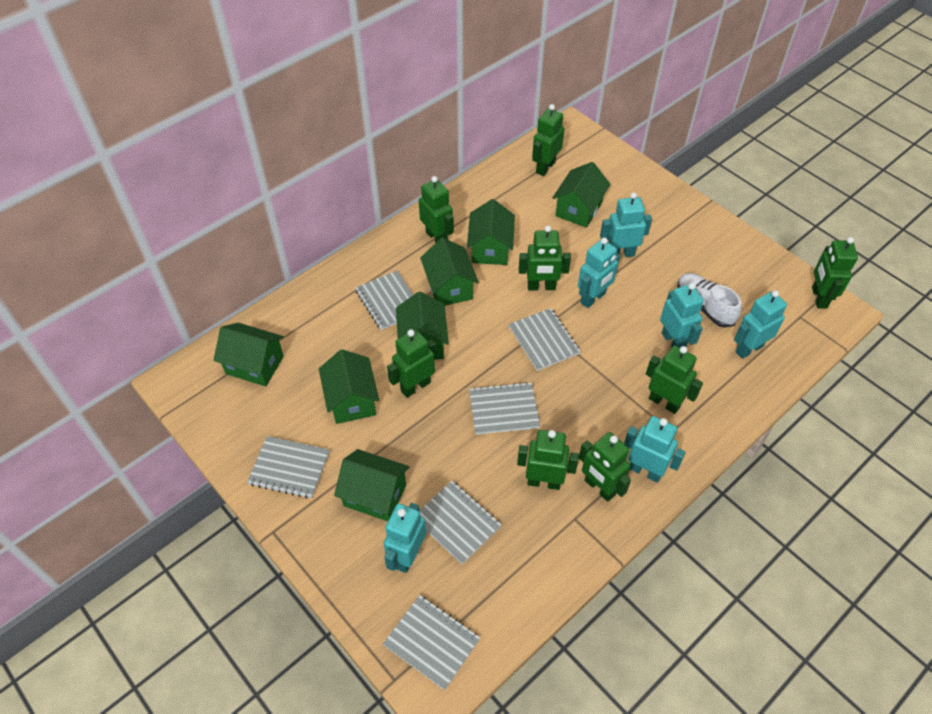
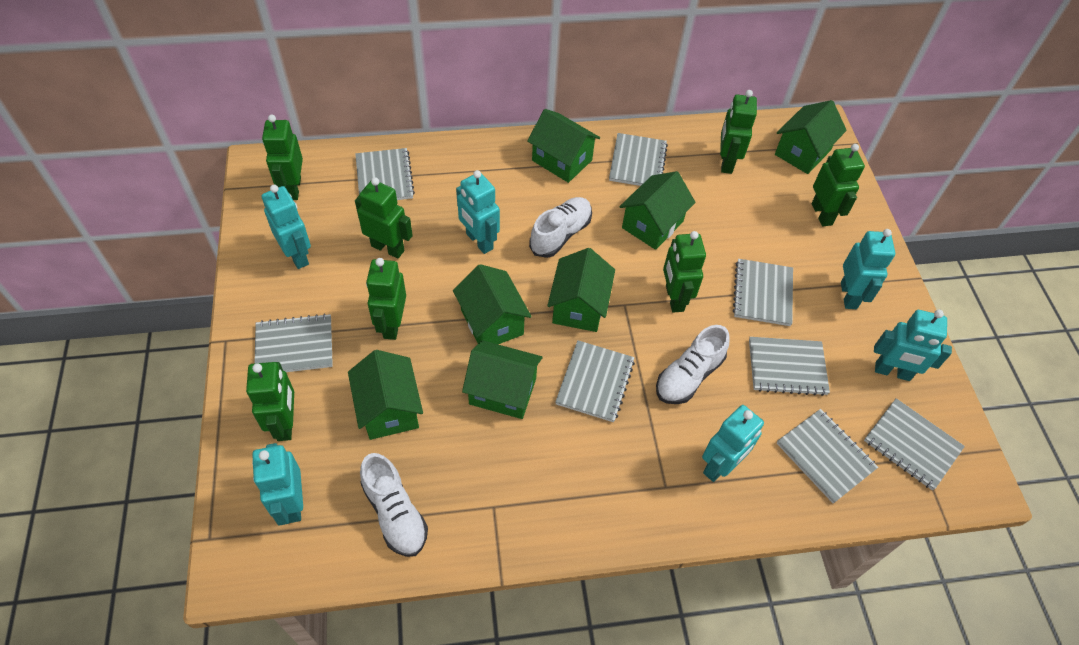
green robot: 8 -> 7
grey notebook: 6 -> 8
white shoe: 1 -> 3

